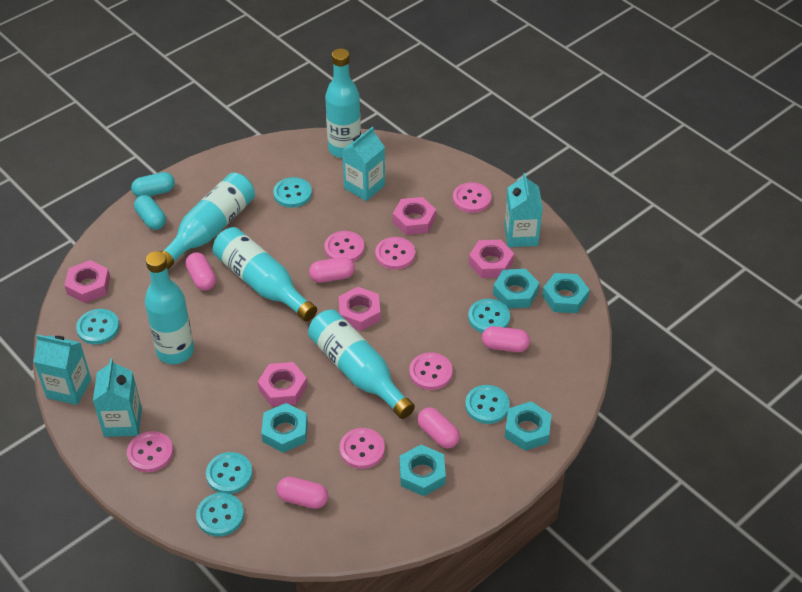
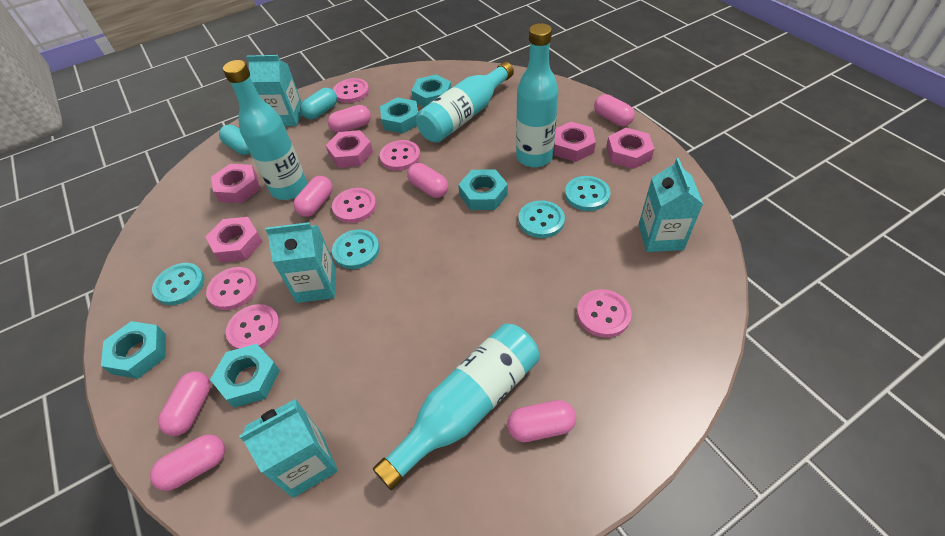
pink capsule: 5 -> 7
turquoise bottle: 5 -> 4
turquoise button: 6 -> 4

